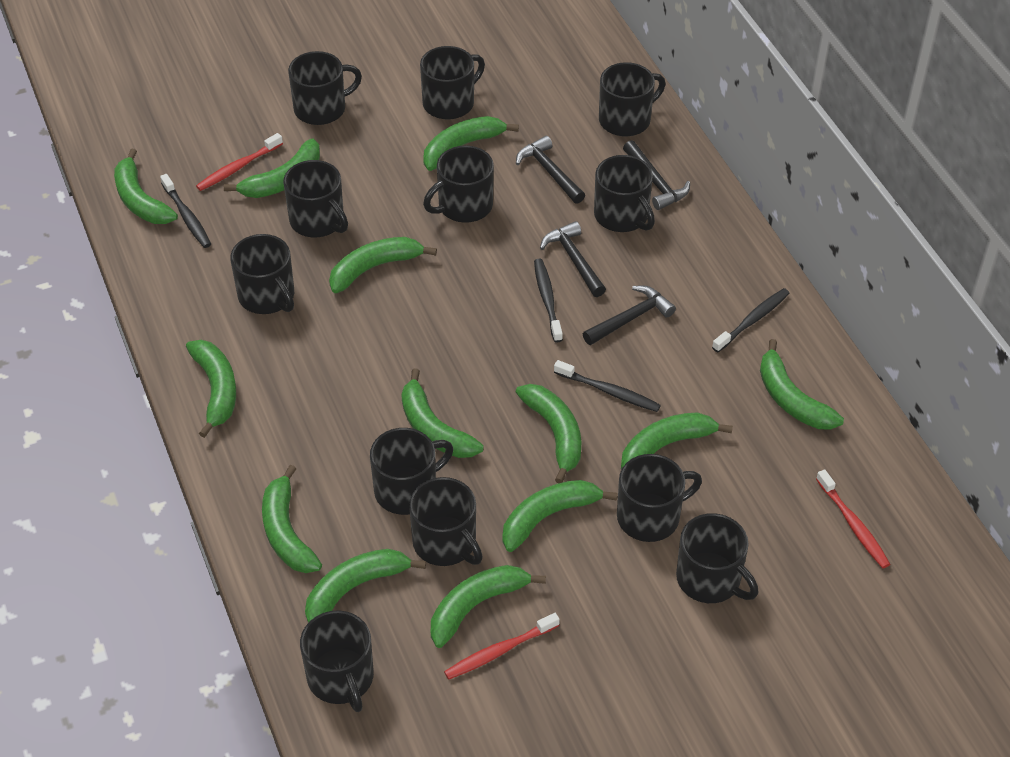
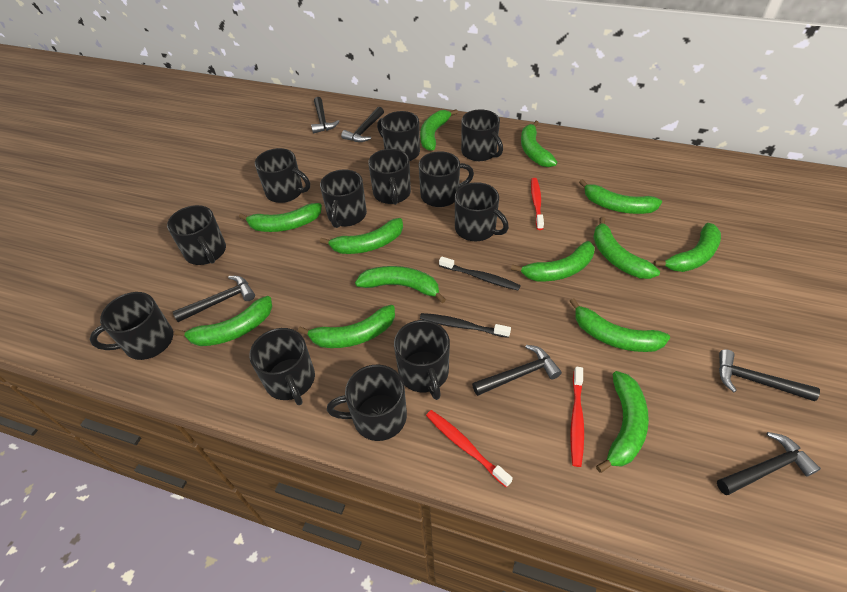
black hammer: 4 -> 6
black toothbrush: 4 -> 2

